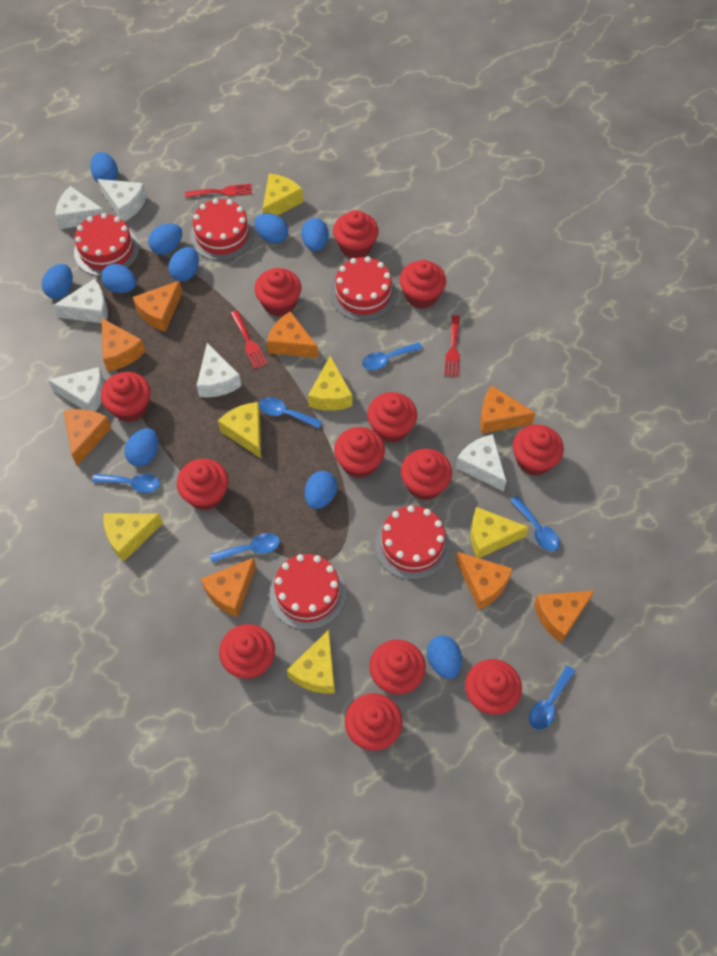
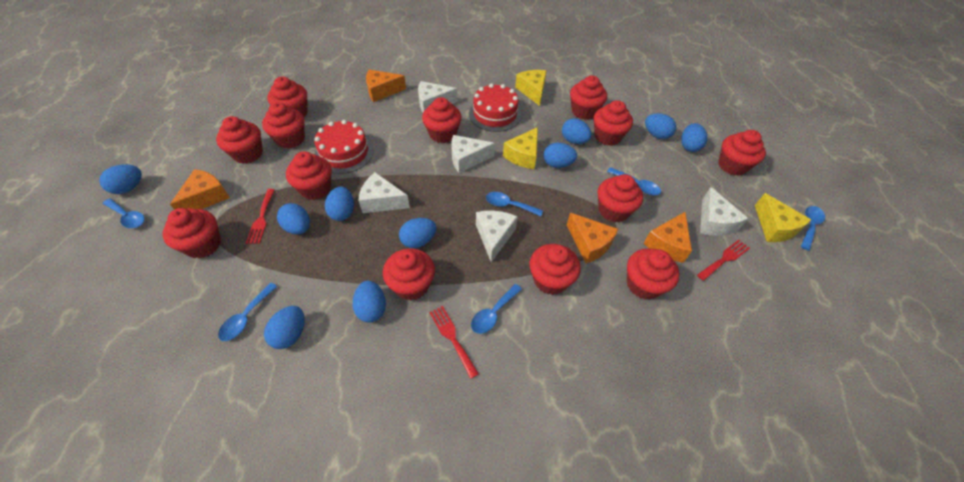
orange cheese: 8 -> 4
red cake: 5 -> 2
white cheese: 6 -> 5
yellow cheese: 6 -> 3

